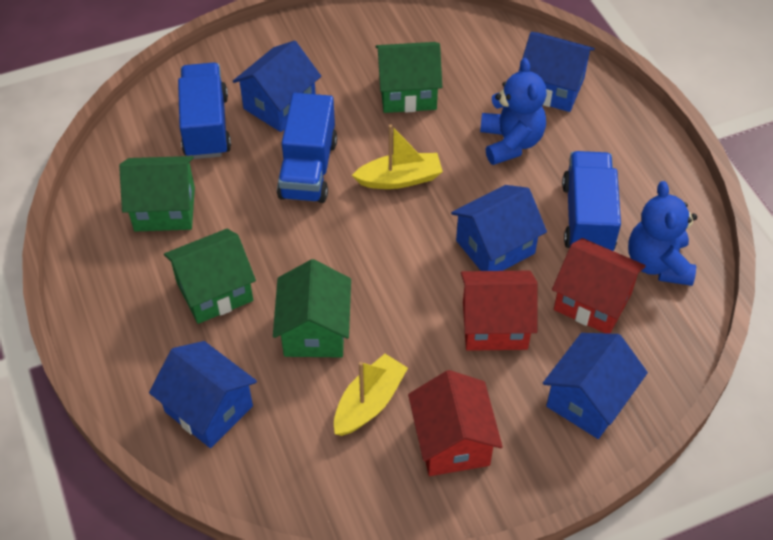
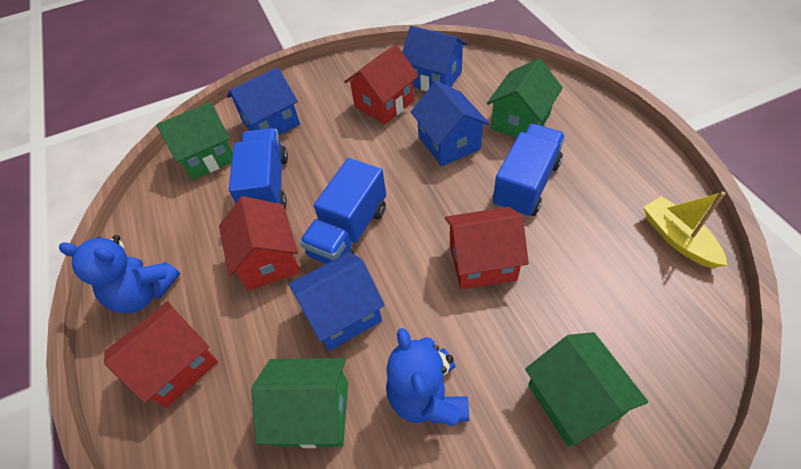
blue house: 5 -> 4
red house: 3 -> 4
yellow boat: 2 -> 1

